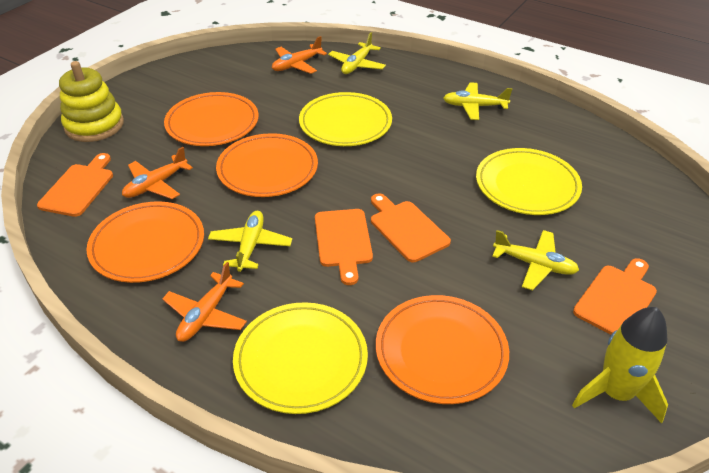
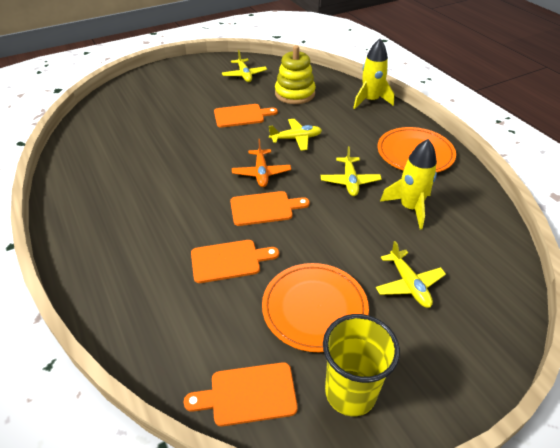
orange plane: 3 -> 1
orange plate: 4 -> 2
yellow cup: 0 -> 1
yellow plate: 3 -> 0
yellow rocket: 1 -> 2

